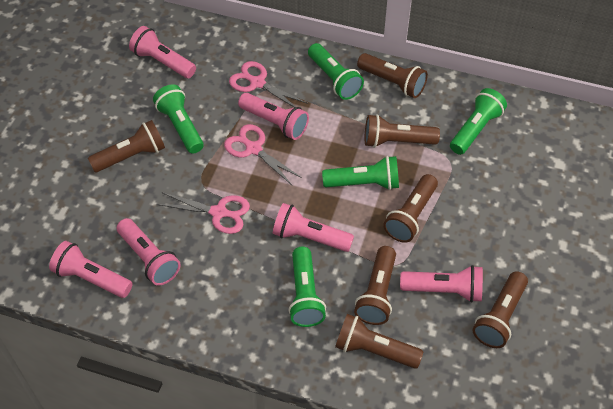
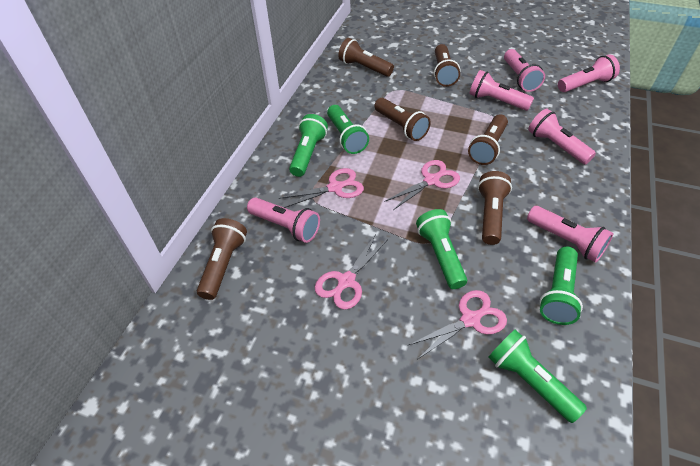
brown flashlight: 7 -> 6
pink scissors: 3 -> 4

